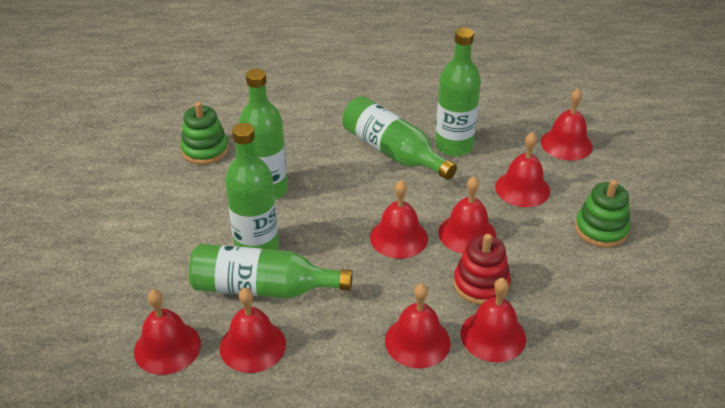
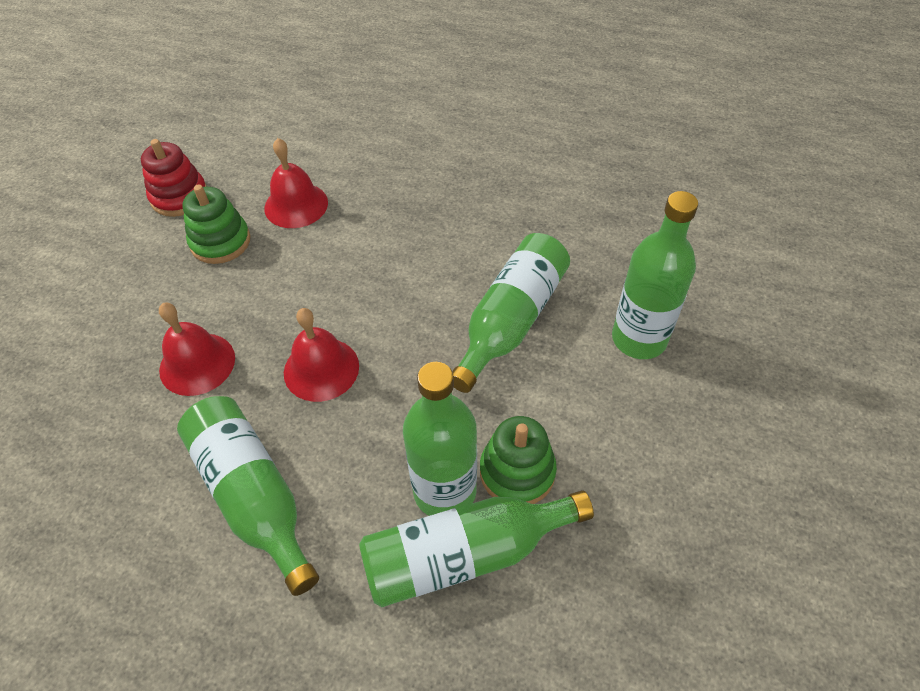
red bell: 8 -> 3

